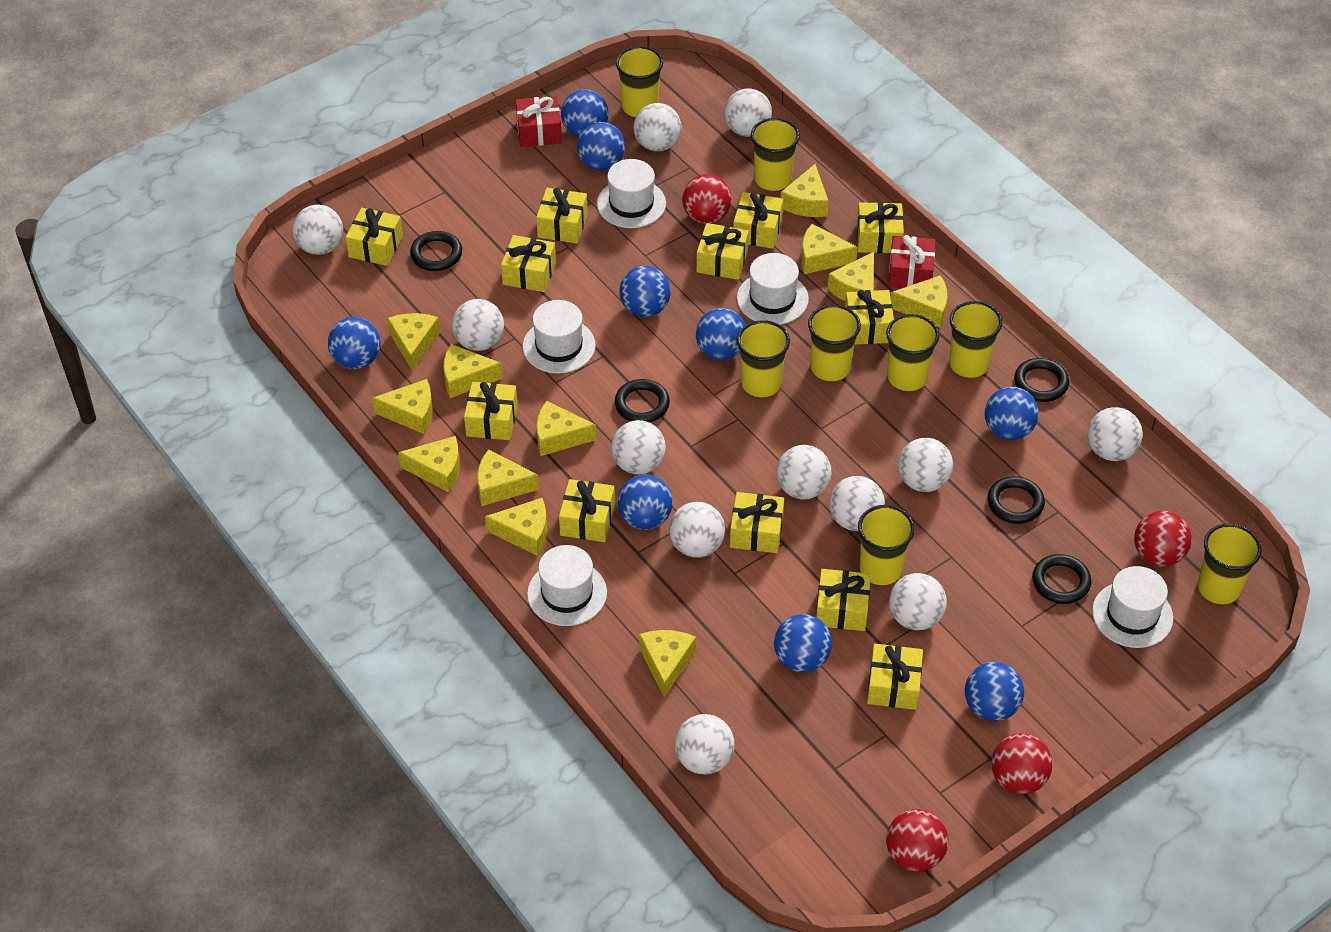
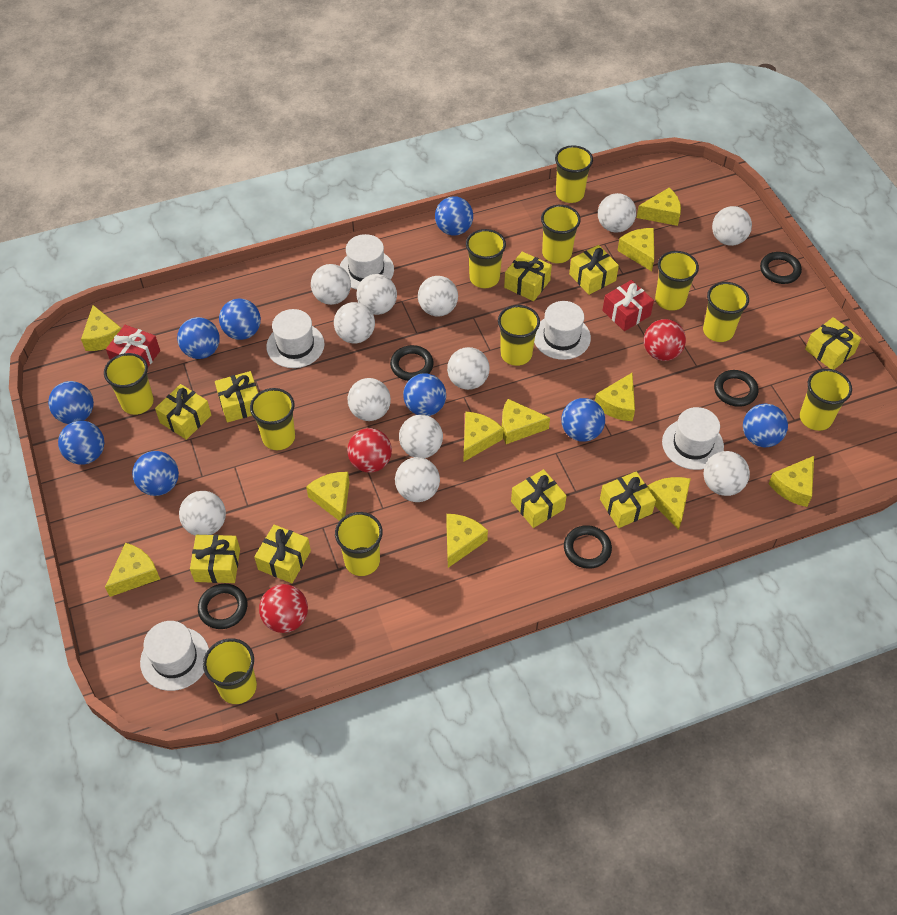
red ball: 4 -> 3
yellow cheese: 12 -> 11
yellow cup: 8 -> 11
yellow gift: 12 -> 9

